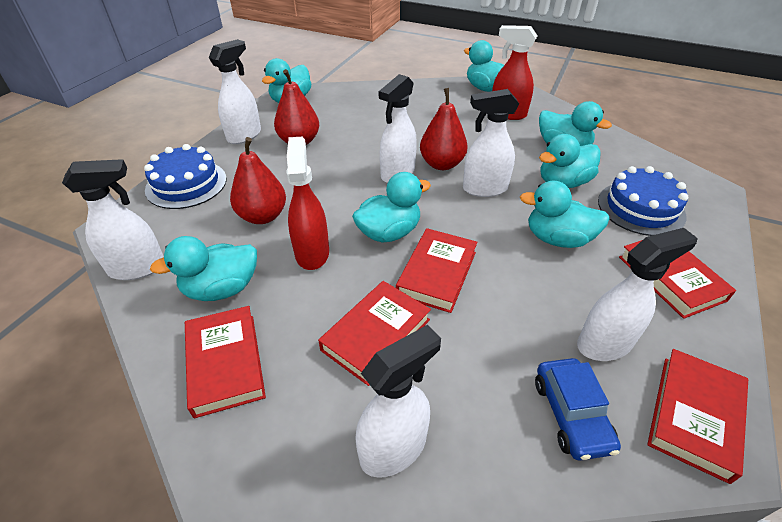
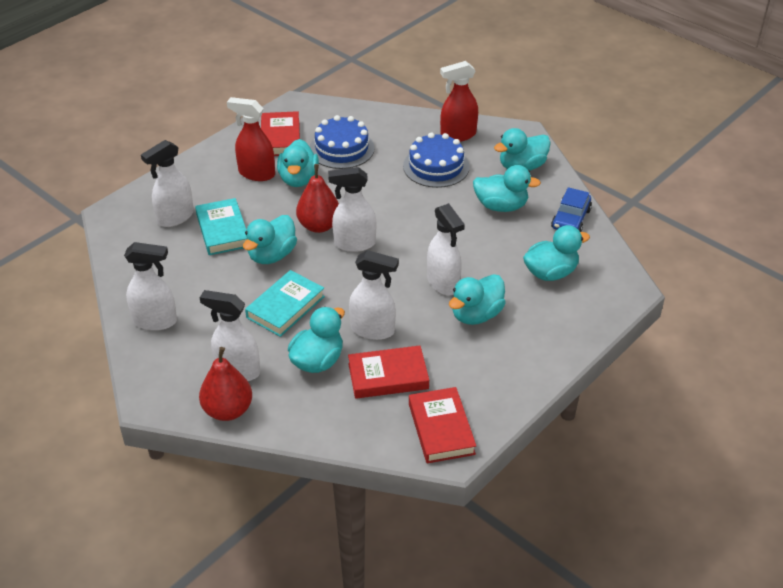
red book: 5 -> 3
red pear: 3 -> 2
turquoise book: 0 -> 2

